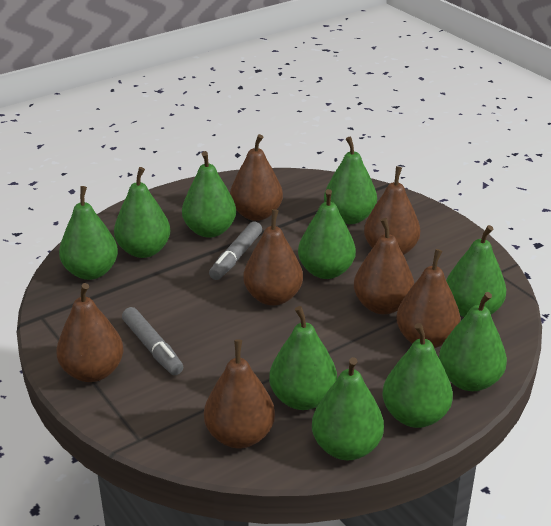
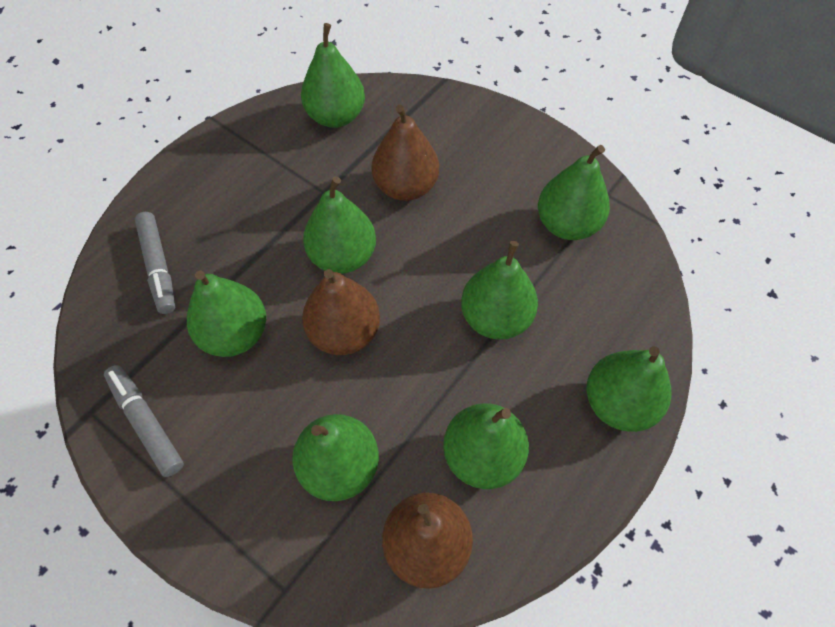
brown pear: 7 -> 3
green pear: 10 -> 8

